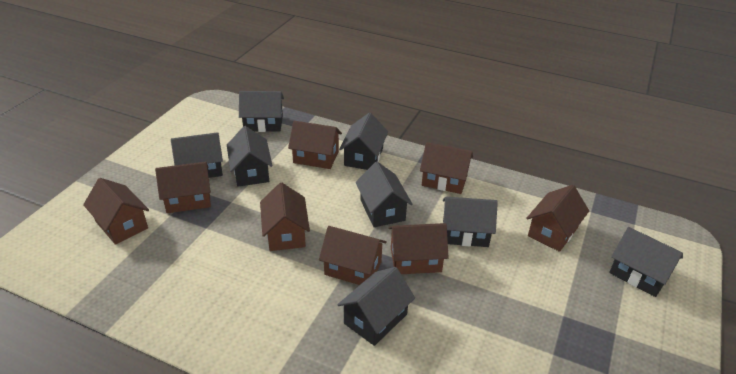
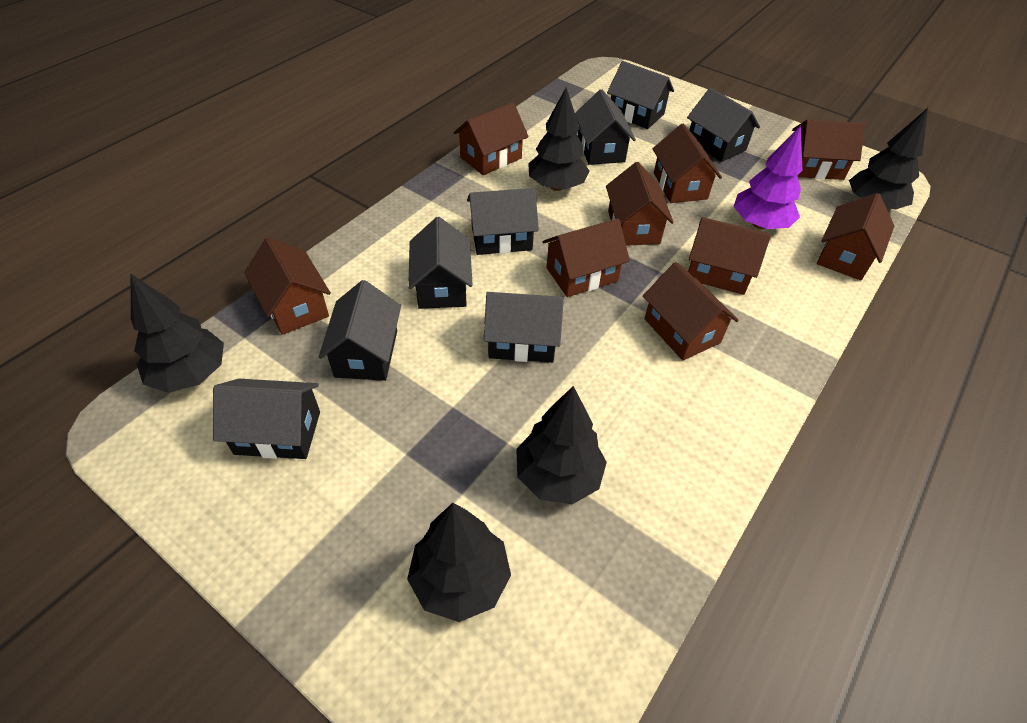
black tree: 0 -> 5
brown house: 8 -> 9
purple tree: 0 -> 1

